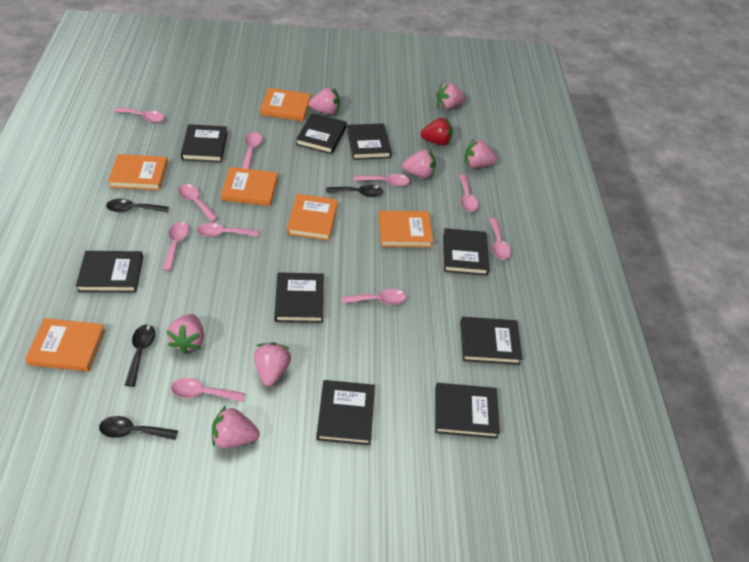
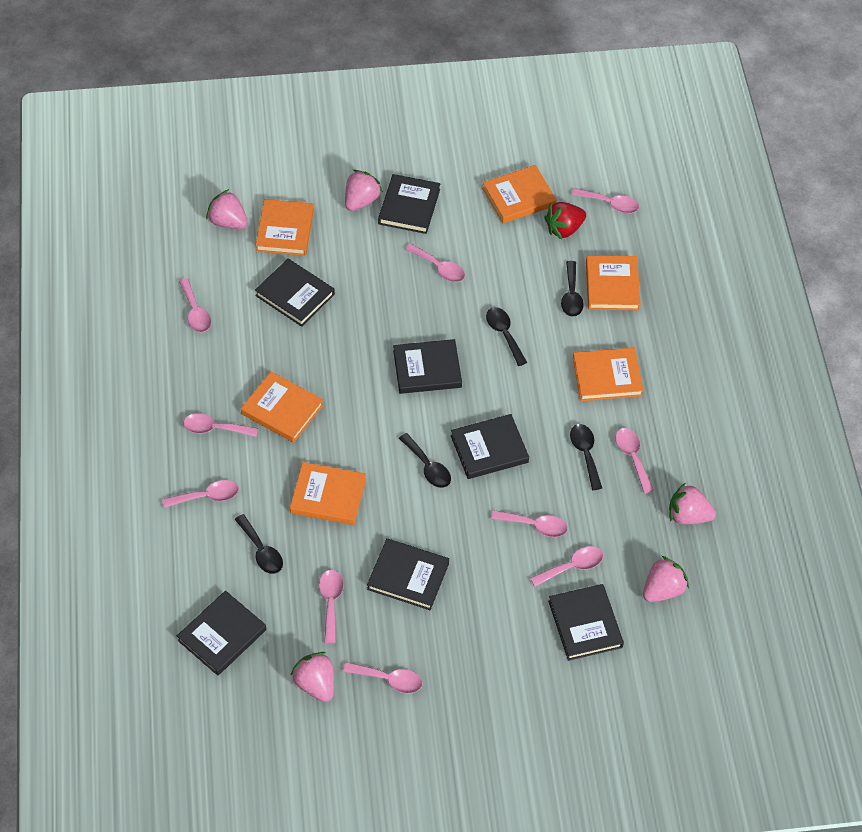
black book: 9 -> 7
black spoon: 4 -> 5
pink strawberry: 7 -> 5

